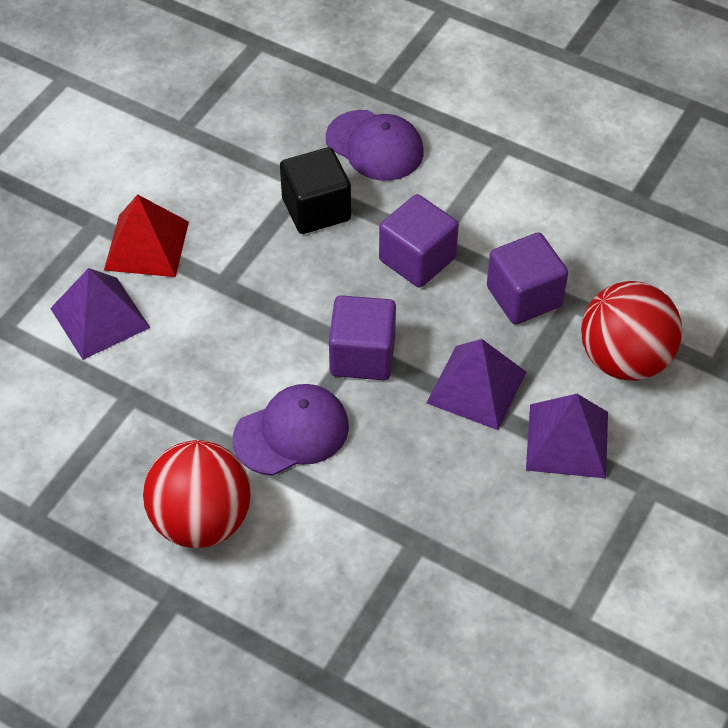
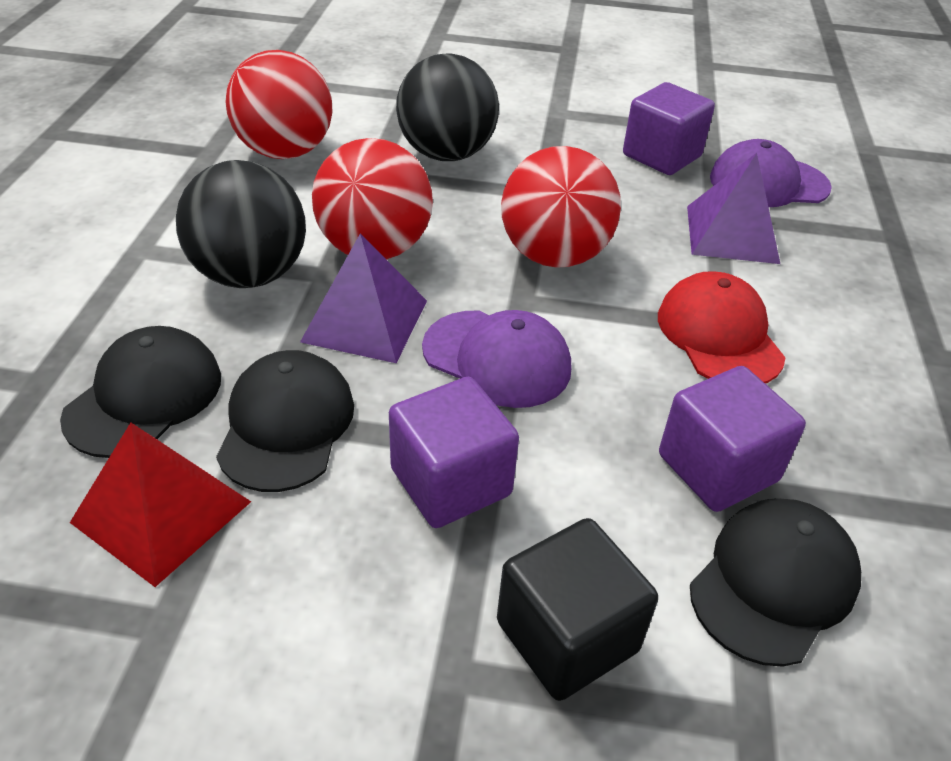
black ball: 0 -> 2
black cap: 0 -> 3
purple pyramid: 3 -> 2
red ball: 2 -> 3
red cap: 0 -> 1

